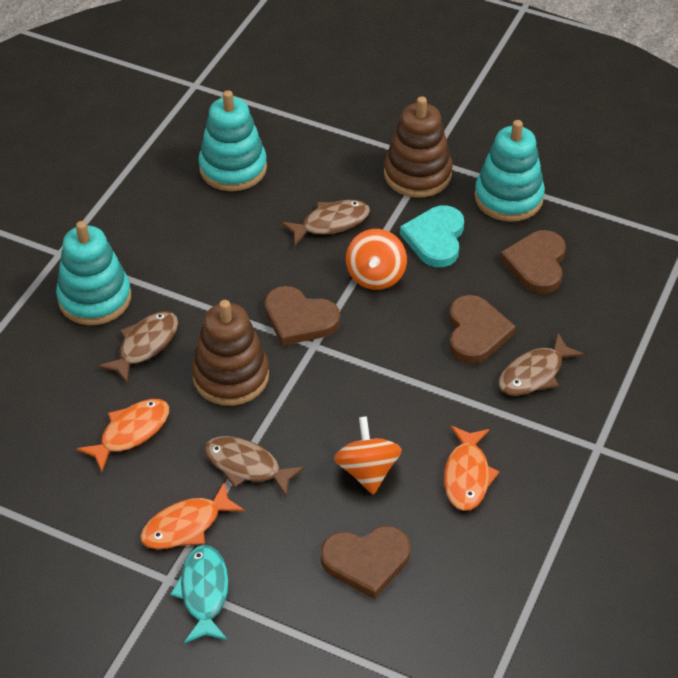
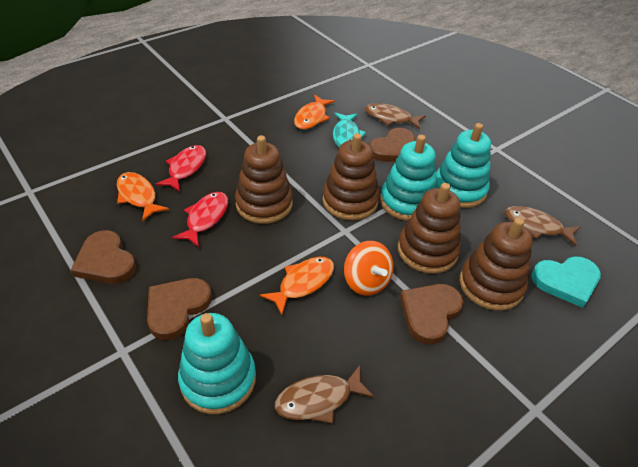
brown fish: 4 -> 3
brown stacking toy: 2 -> 4
orange spinning top: 2 -> 1
red fish: 0 -> 2

